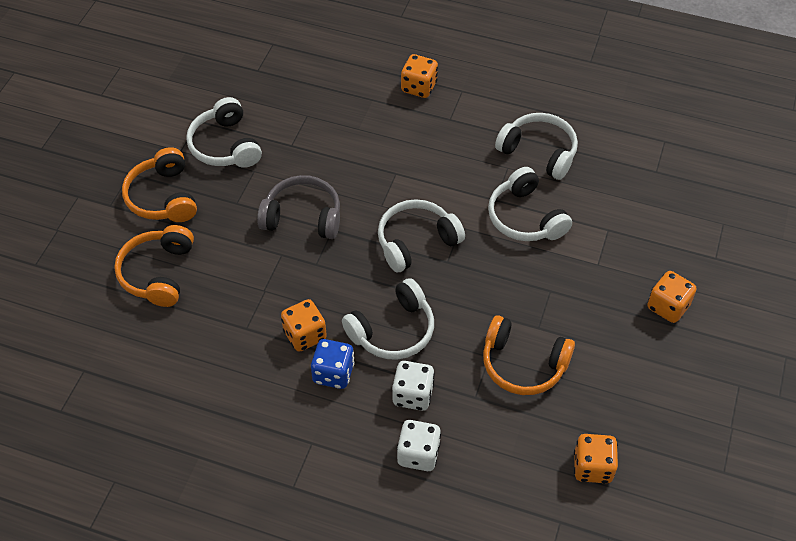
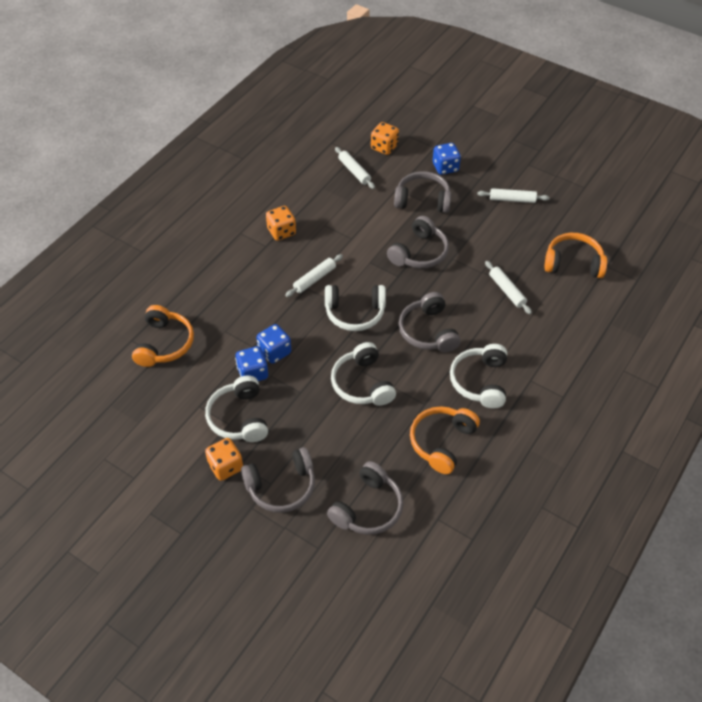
blue dice: 1 -> 3
grey headphones: 1 -> 5
orange dice: 4 -> 3
white dice: 2 -> 0
white headphones: 5 -> 4
white rolling pin: 0 -> 4

